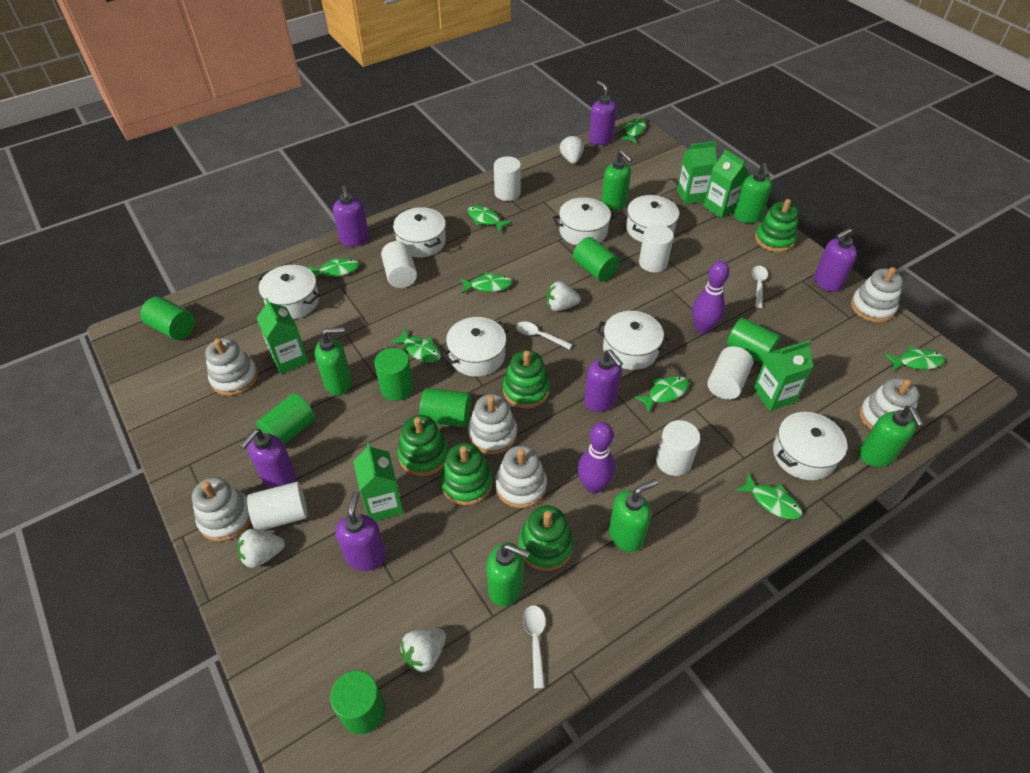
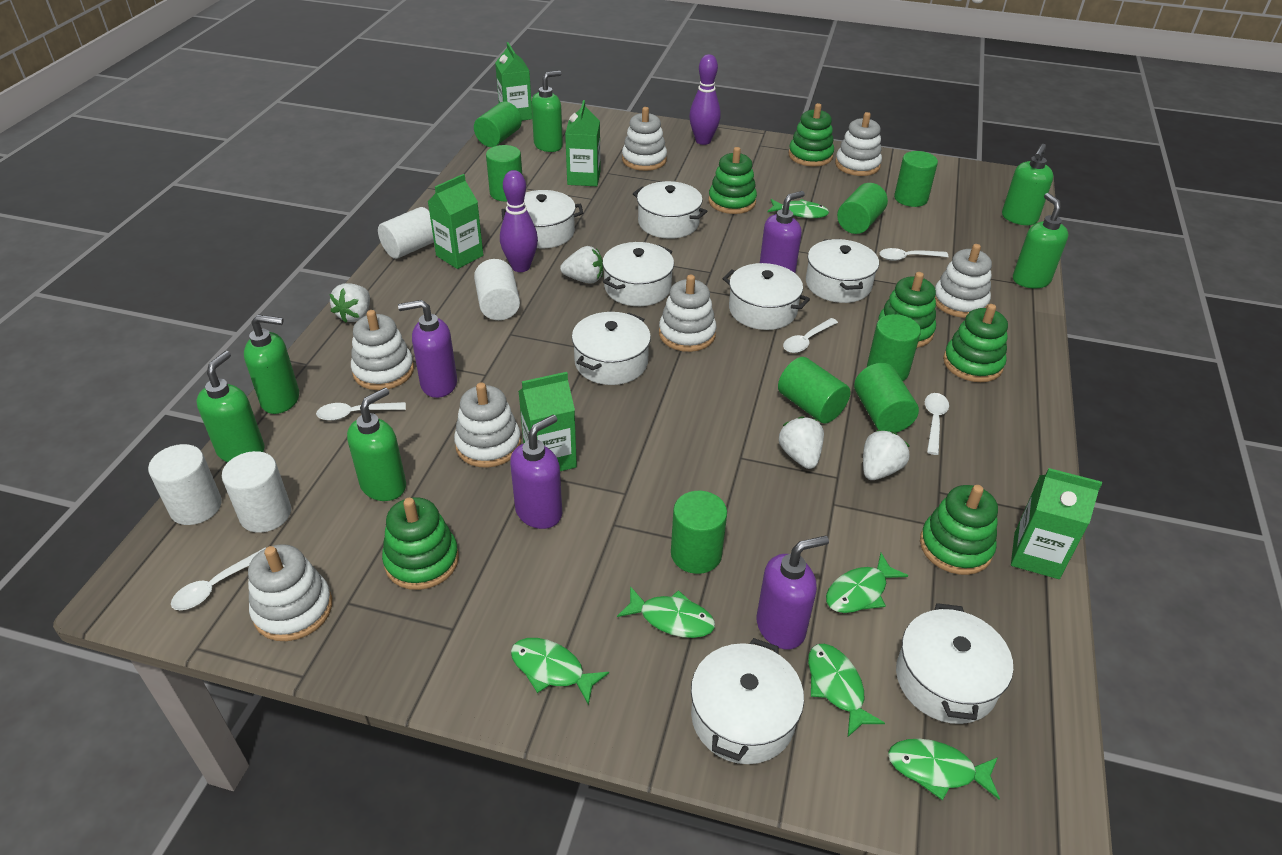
green cylinder: 7 -> 8
green fish: 8 -> 6
green stacking toy: 5 -> 6
purple soap dispenser: 6 -> 4
white cylinder: 6 -> 4
white pot: 7 -> 8
white spoon: 3 -> 5
white stacking toy: 6 -> 7

